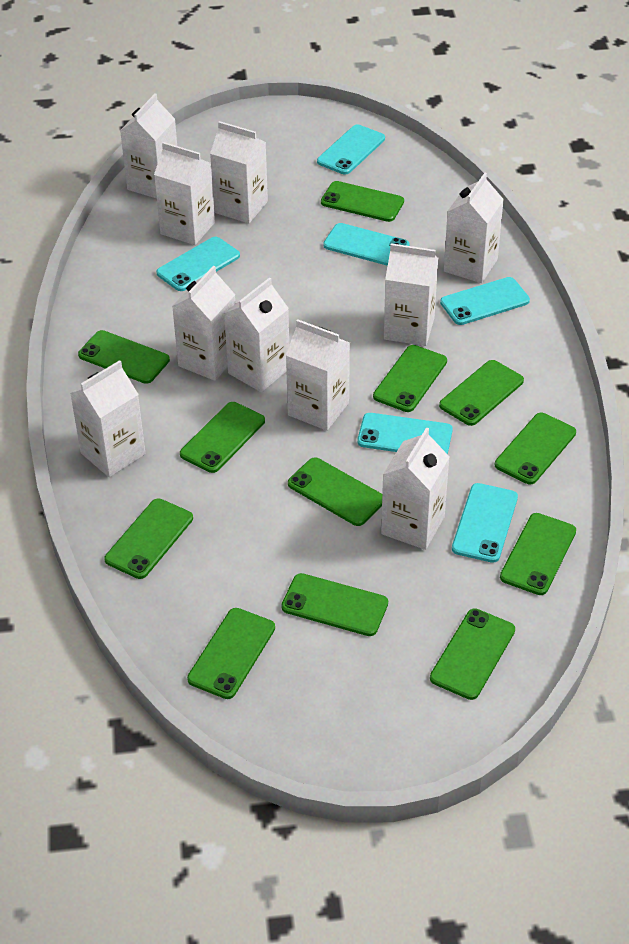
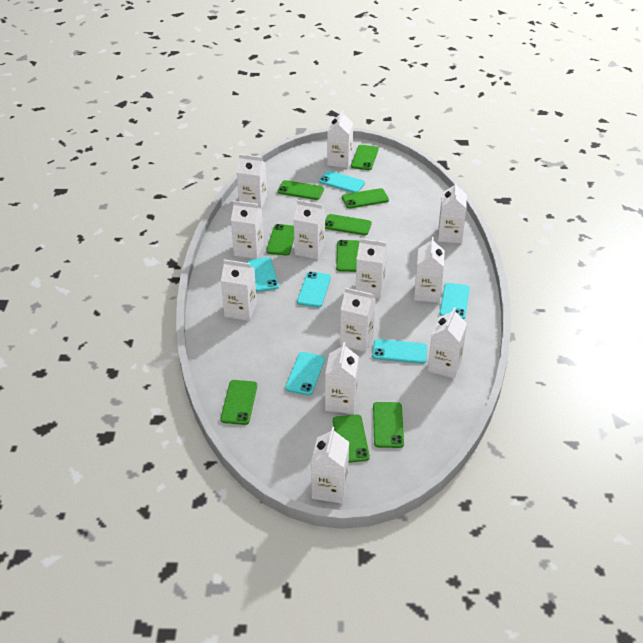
green phone: 12 -> 9
white carton: 10 -> 12

